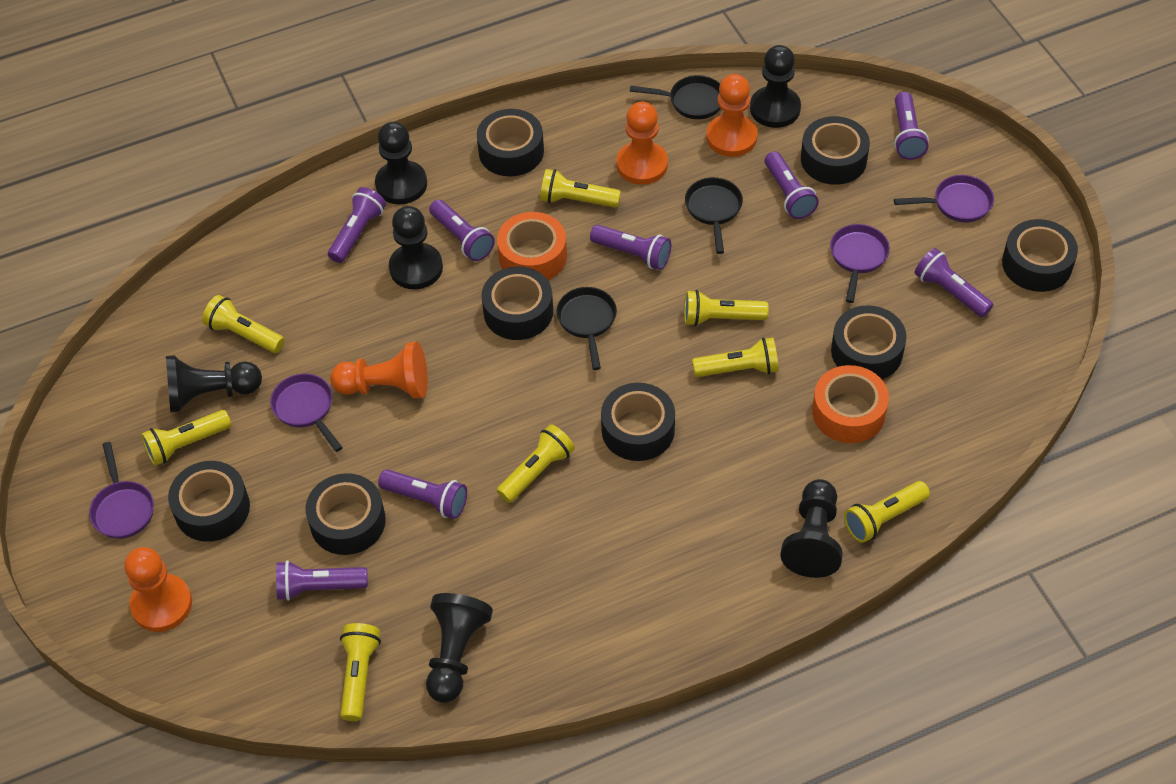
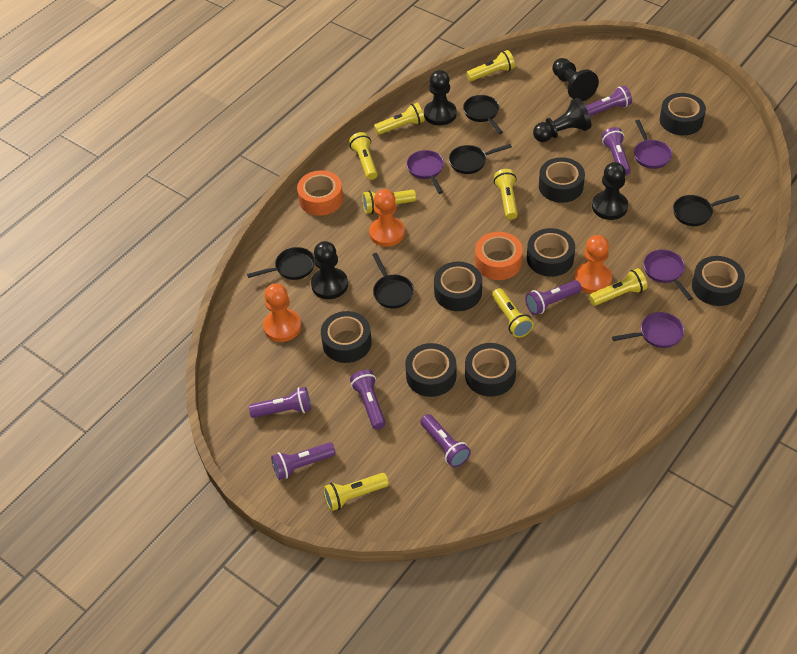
black pan: 3 -> 5
black pawn: 6 -> 5
orange pawn: 4 -> 3
purple flashlight: 8 -> 7

